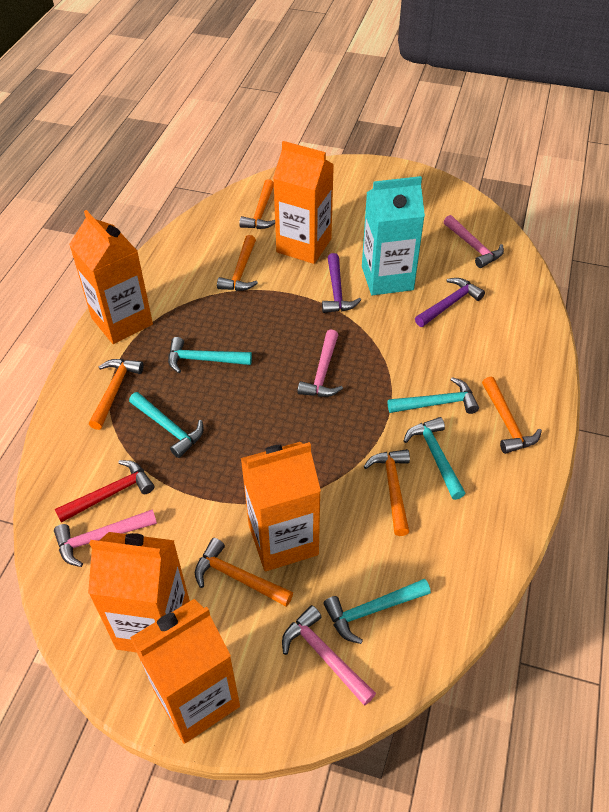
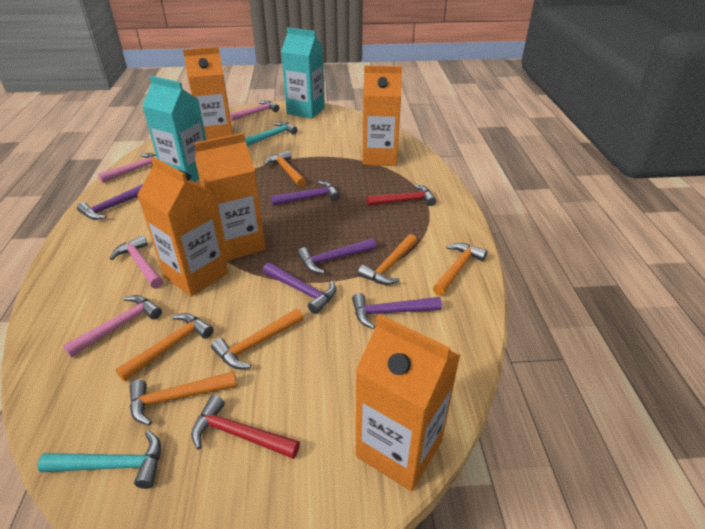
purple hammer: 2 -> 5
red hammer: 1 -> 2
turquoise carton: 1 -> 2
turquoise hammer: 5 -> 2

